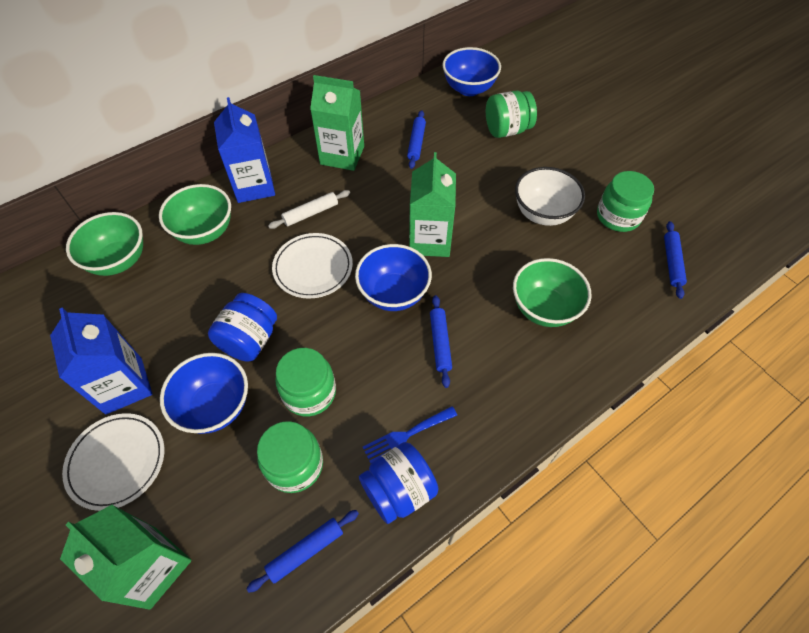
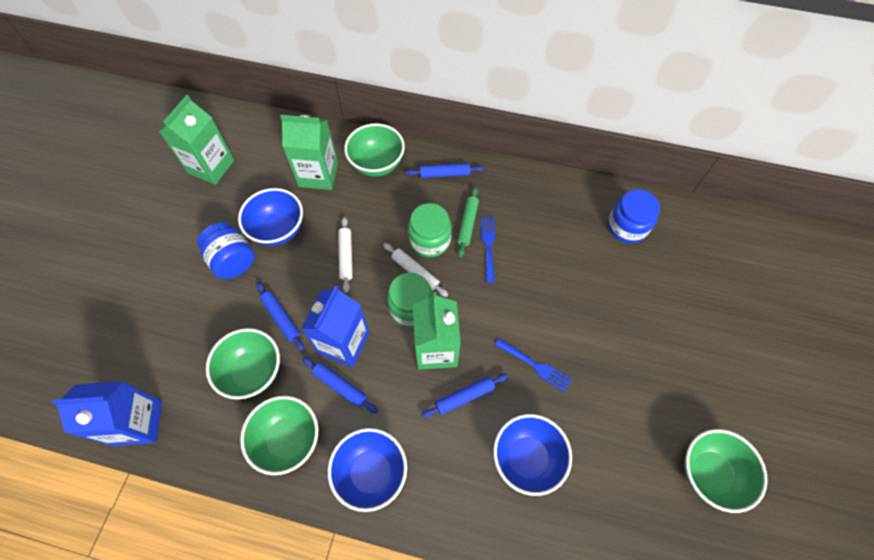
blue fork: 1 -> 2
green bowl: 3 -> 4
green jar: 4 -> 2
green rolling pin: 0 -> 1
white bowl: 1 -> 0
white plate: 2 -> 0
white rolling pin: 1 -> 2

